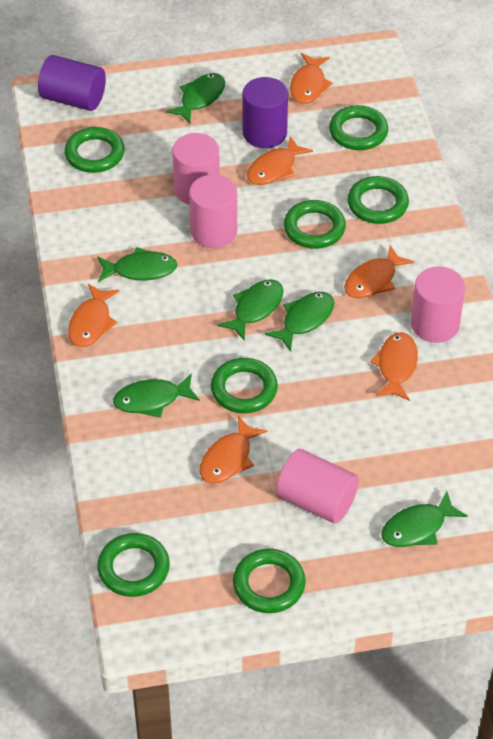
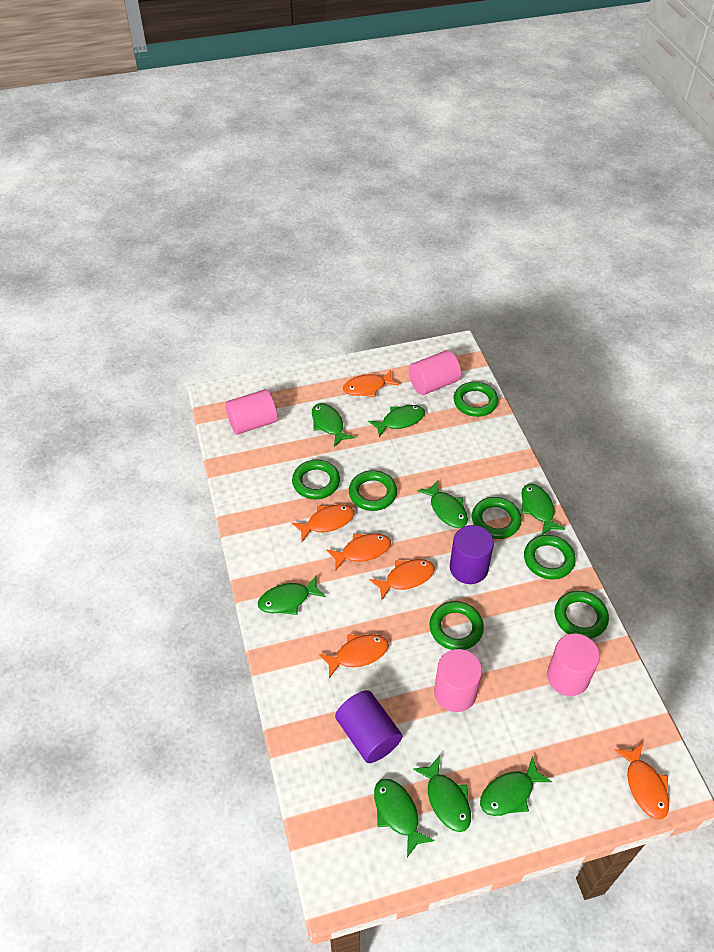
green fish: 6 -> 8

